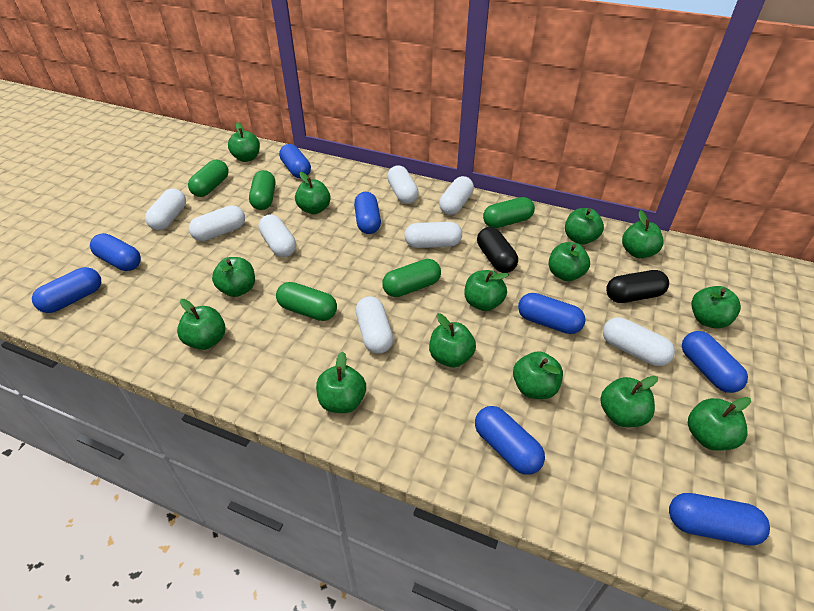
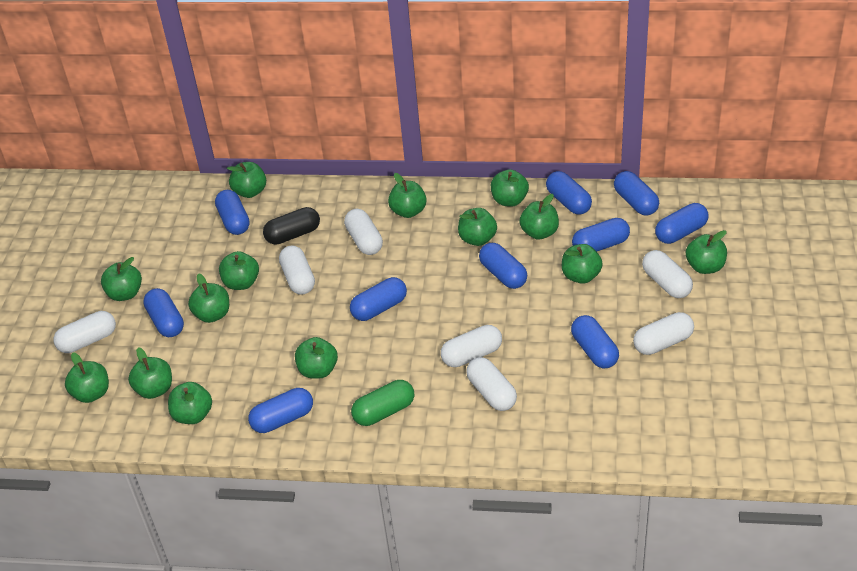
black capsule: 2 -> 1
blue capsule: 8 -> 10
green capsule: 5 -> 1
white capsule: 8 -> 7

